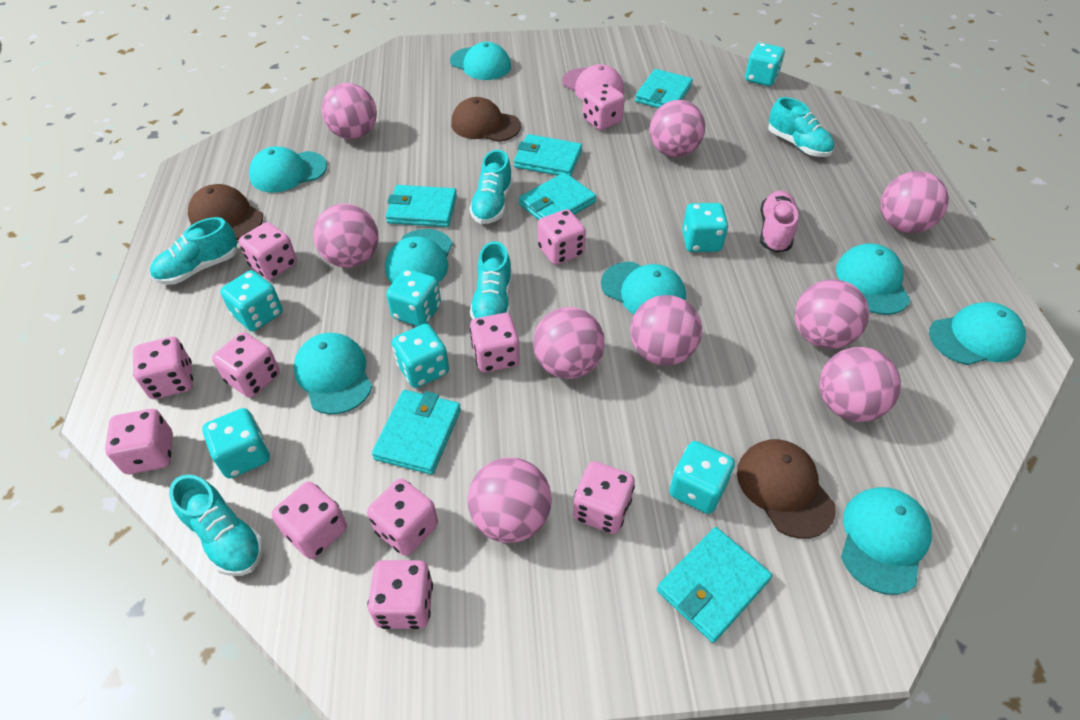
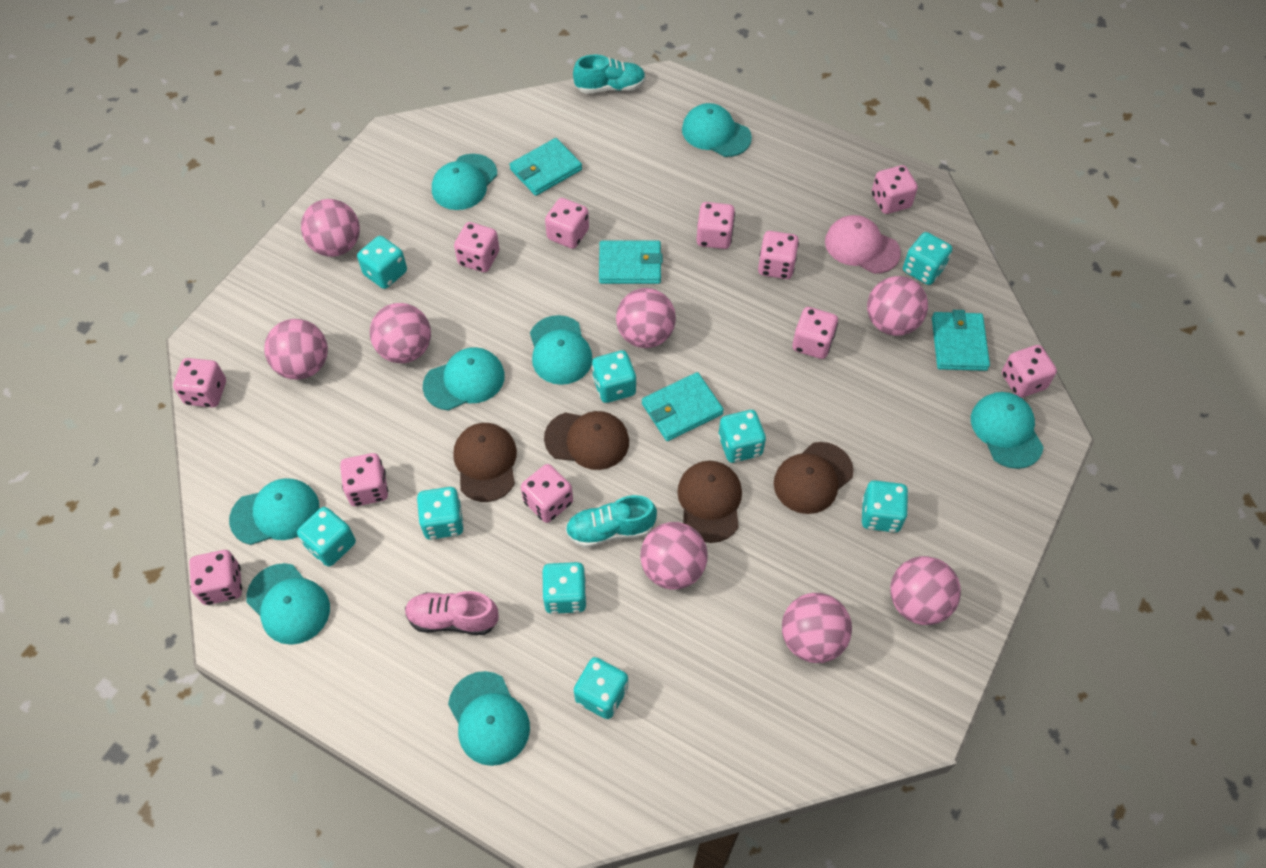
brown cap: 3 -> 4
pink ball: 9 -> 8
turquoise dice: 7 -> 9
turquoise shoe: 5 -> 2
turquoise wallet: 6 -> 4

